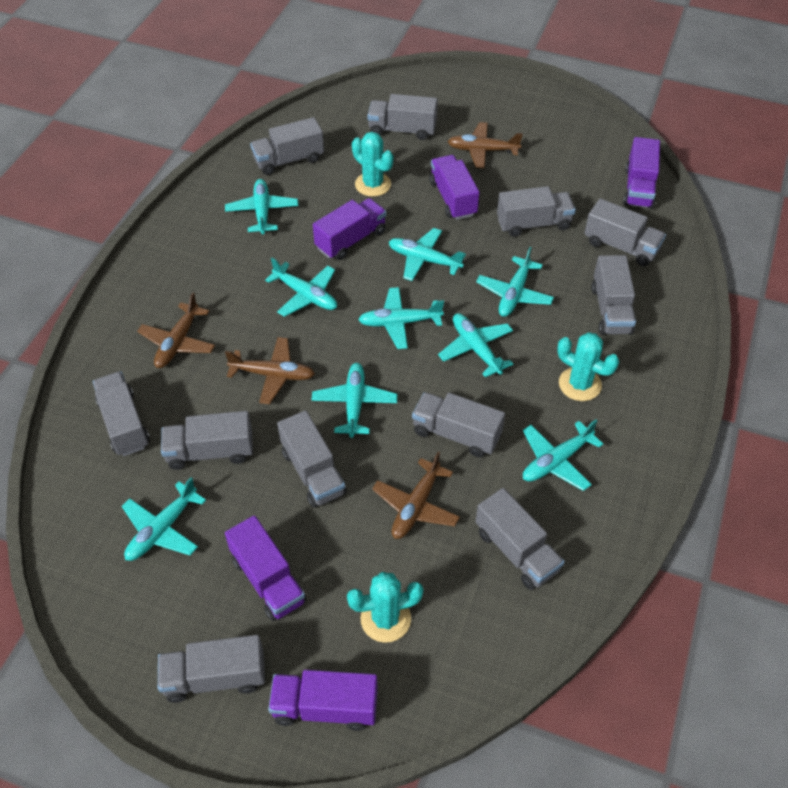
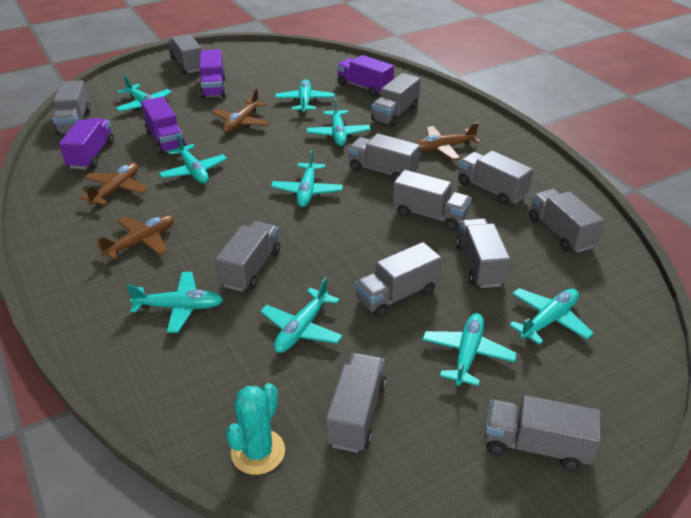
grey truck: 11 -> 12
purple truck: 5 -> 4
turquoise cactus: 3 -> 1

